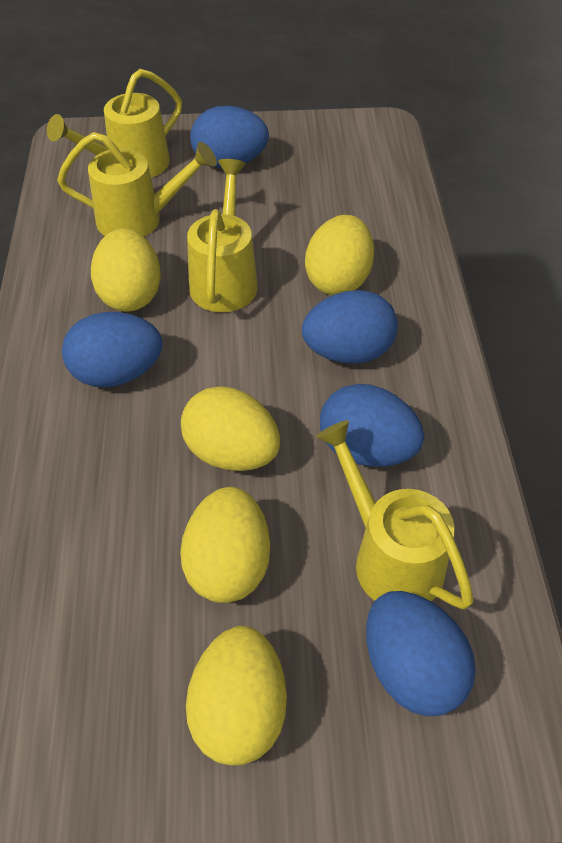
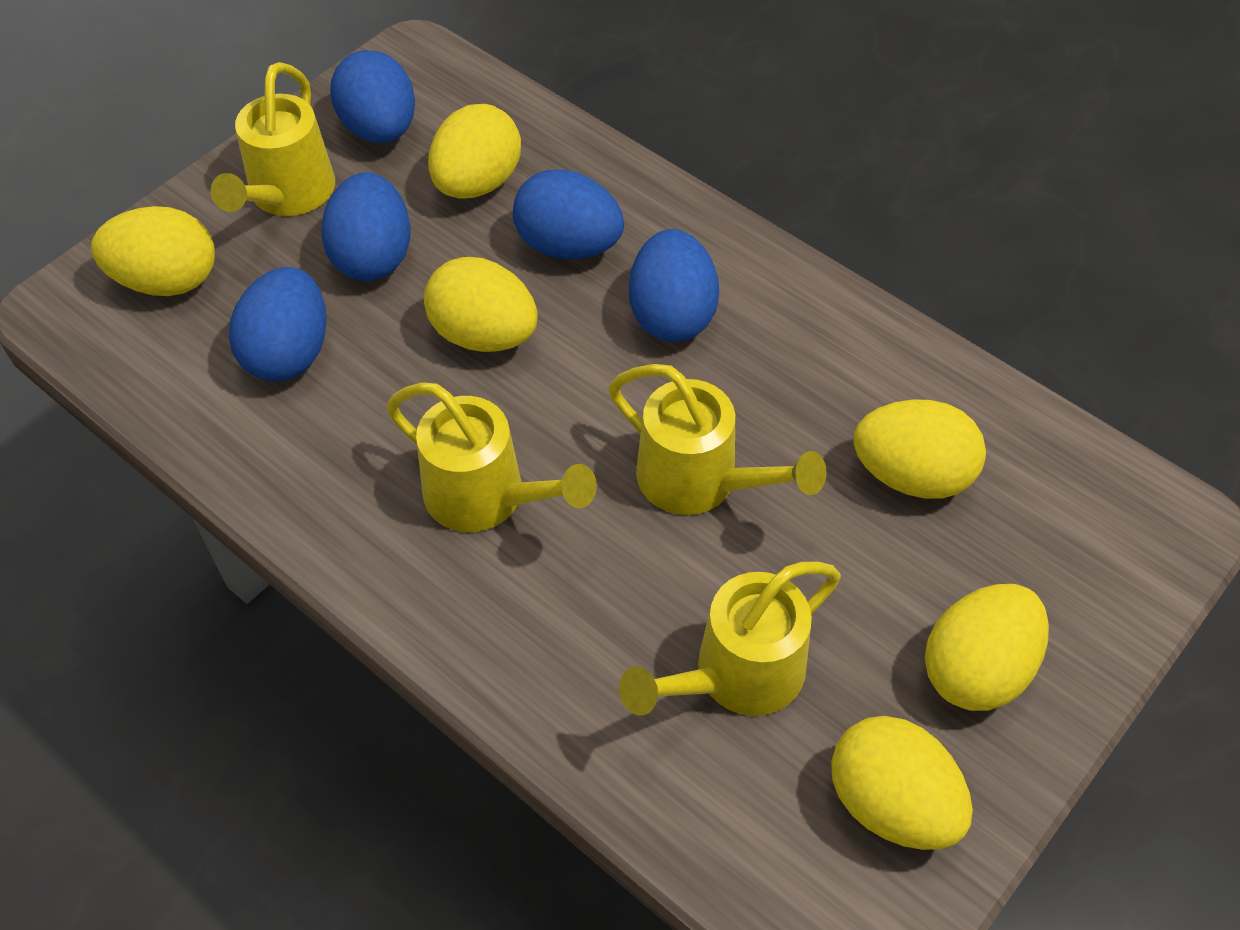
yellow egg: 5 -> 6

